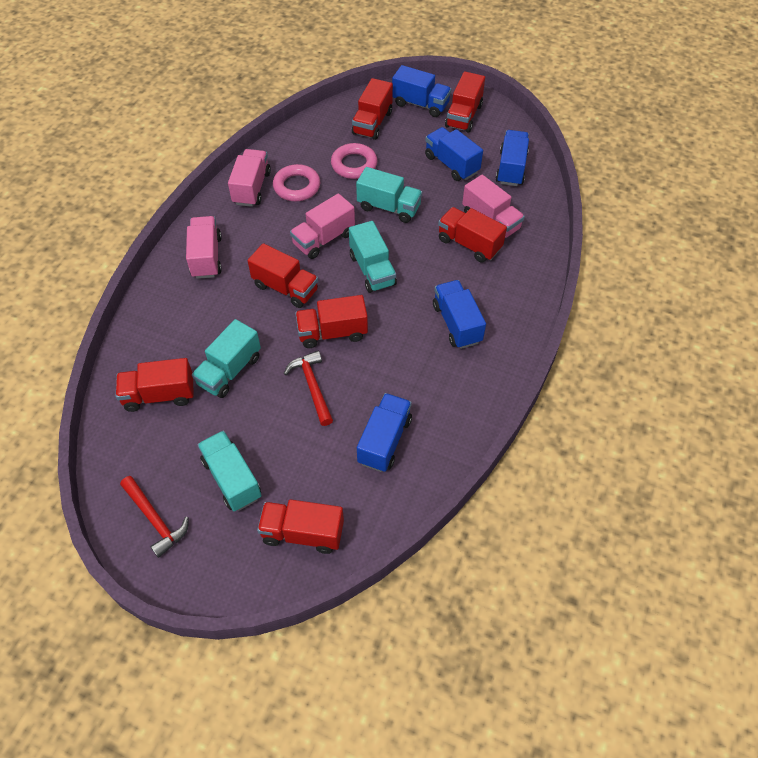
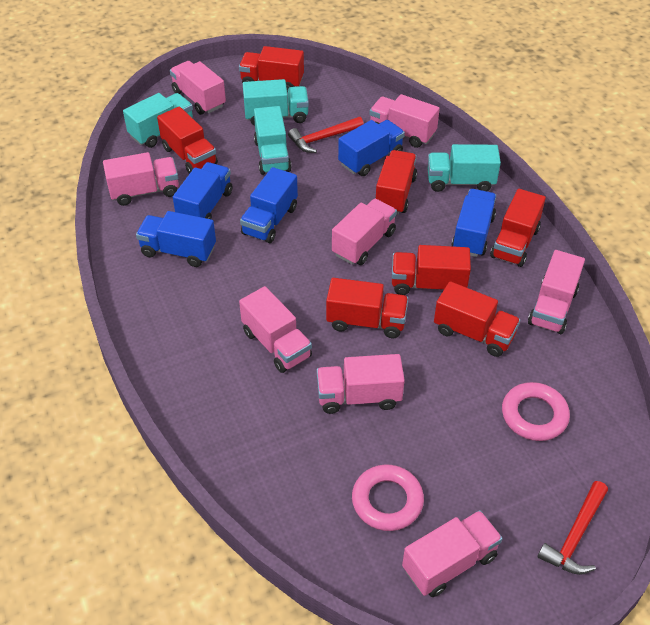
pink truck: 4 -> 8

